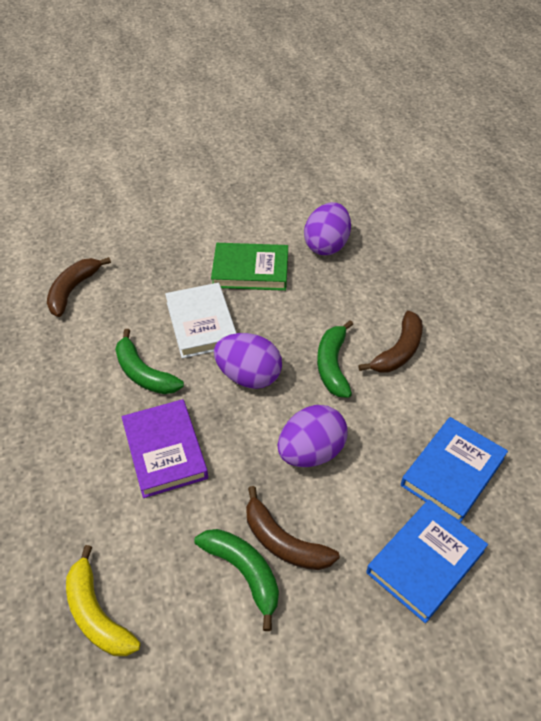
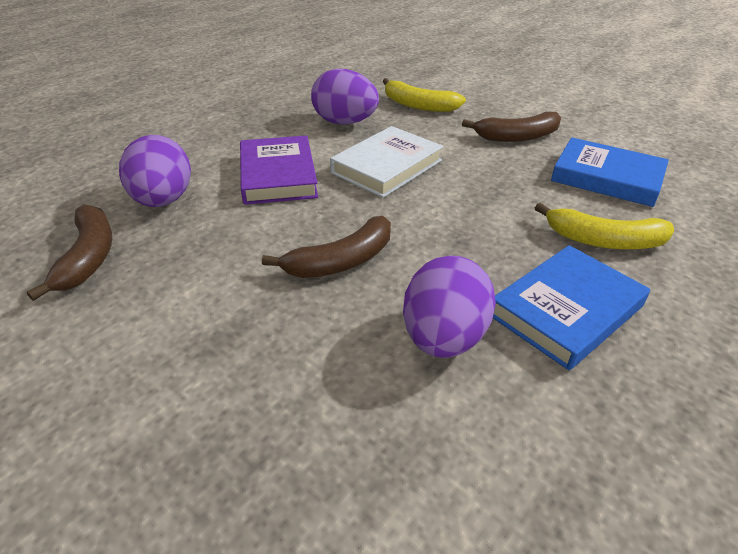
green banana: 3 -> 0
green book: 1 -> 0
yellow banana: 1 -> 2

